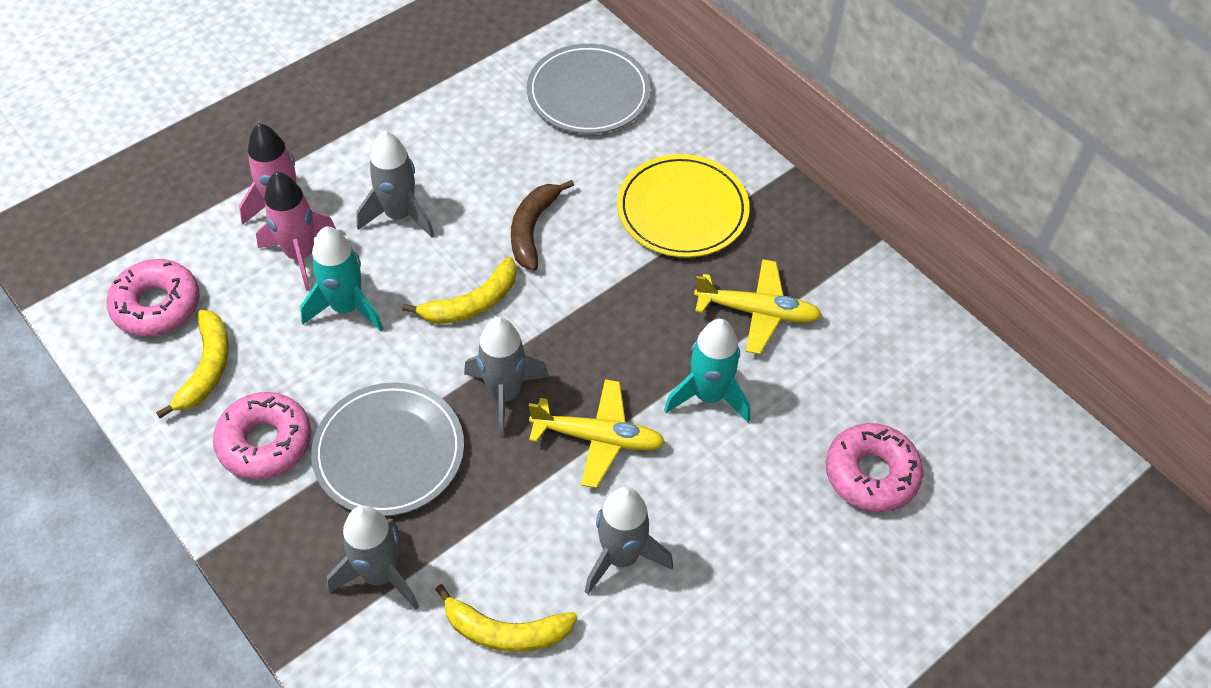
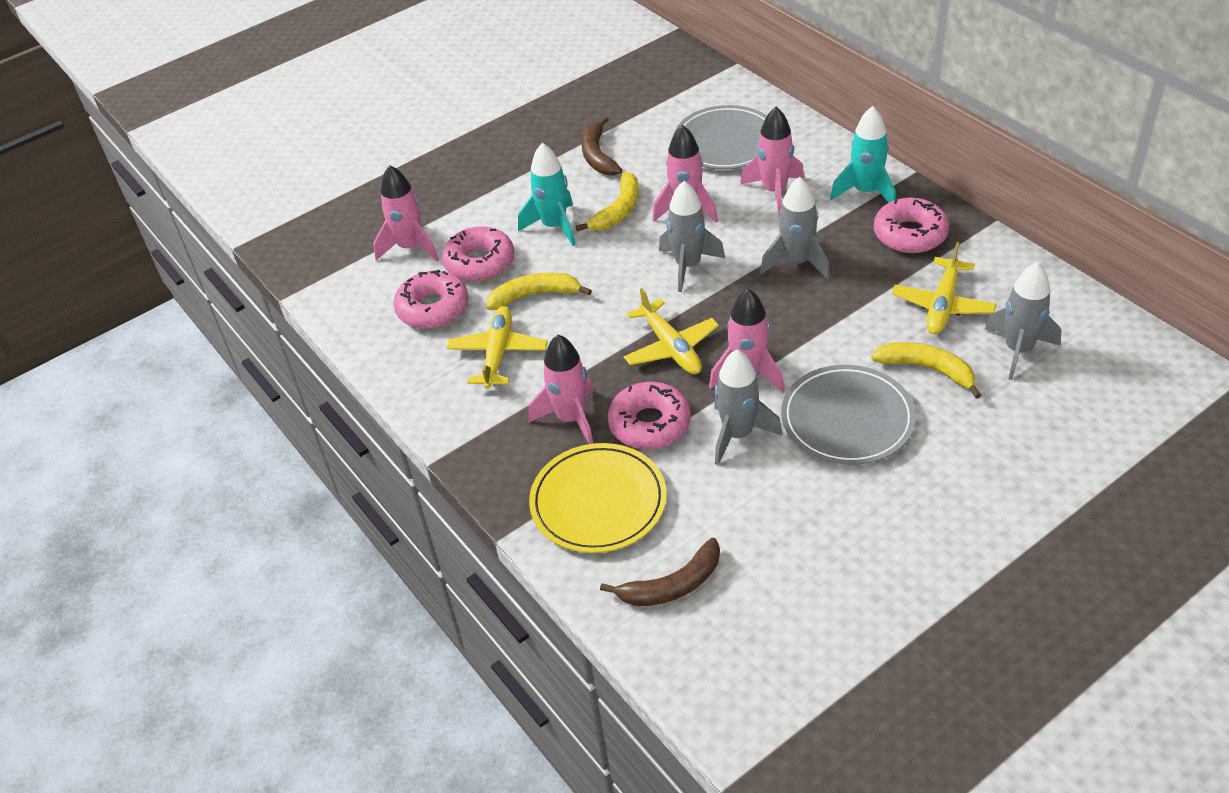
brown banana: 1 -> 2
pink donut: 3 -> 4
pink rocket: 2 -> 5
yellow plane: 2 -> 3

